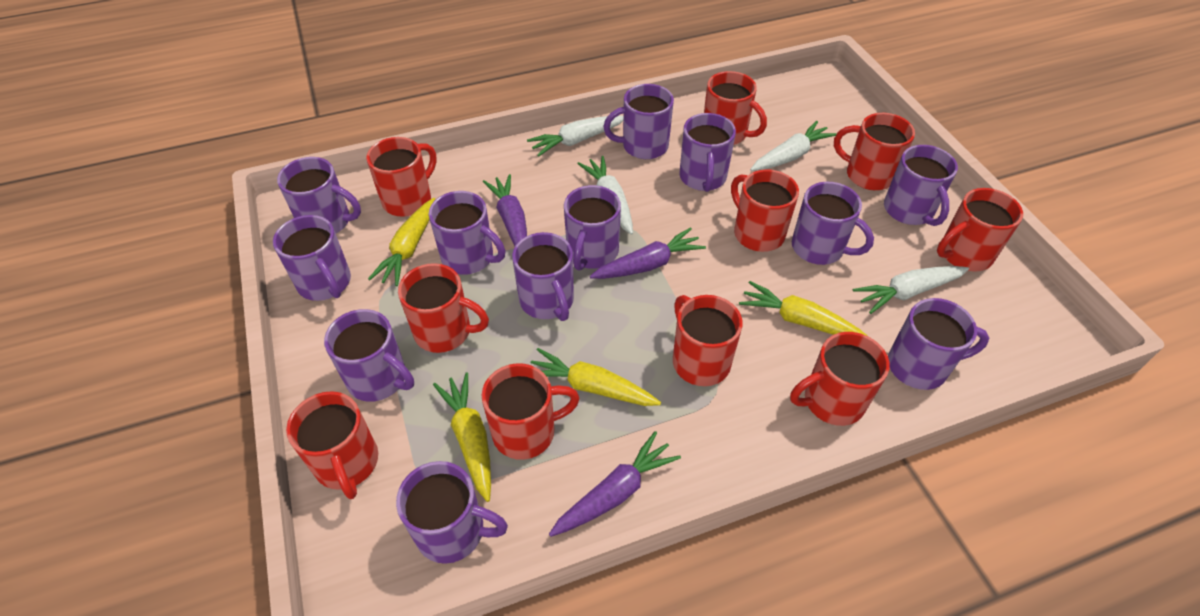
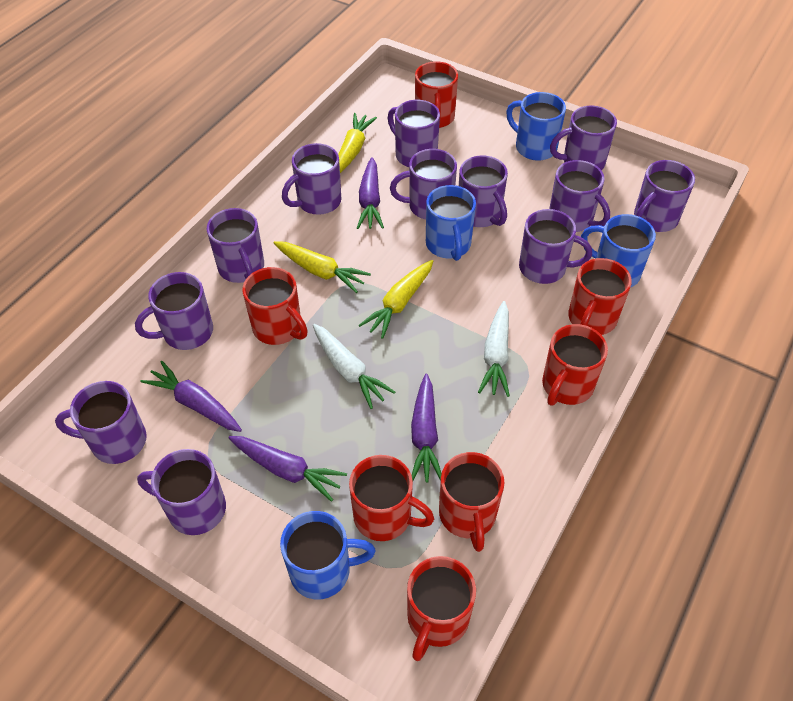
blue mug: 0 -> 4
purple carrot: 3 -> 4
red mug: 10 -> 7
white carrot: 4 -> 2
yellow carrot: 4 -> 3

